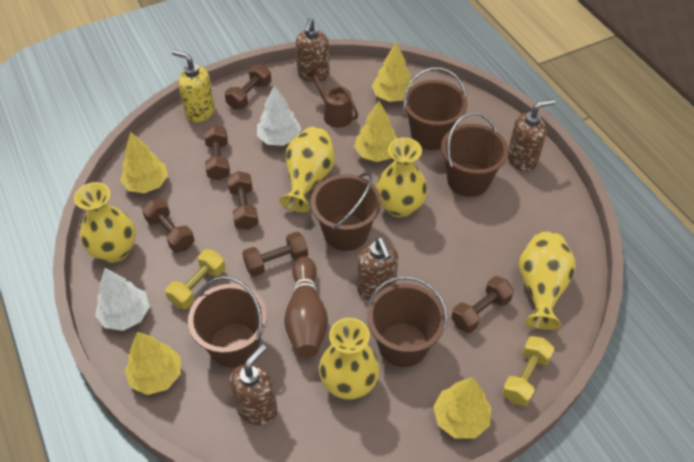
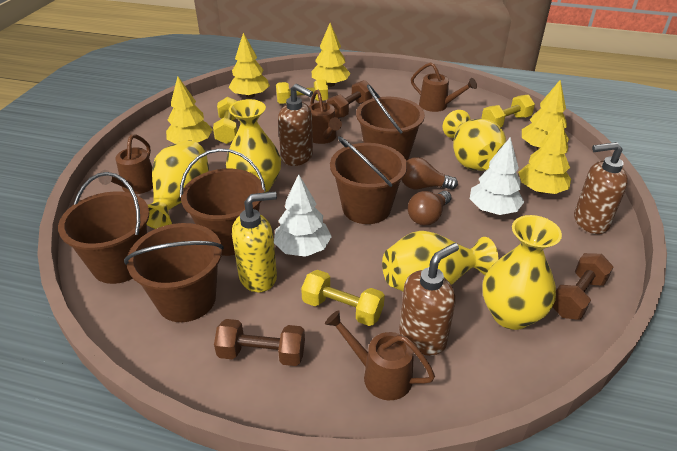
brown bowling pin: 1 -> 0
brown dumbbell: 6 -> 3
brown light bulb: 0 -> 2
brown soap dispenser: 4 -> 3
brown watering can: 1 -> 4
yellow dumbbell: 2 -> 4

